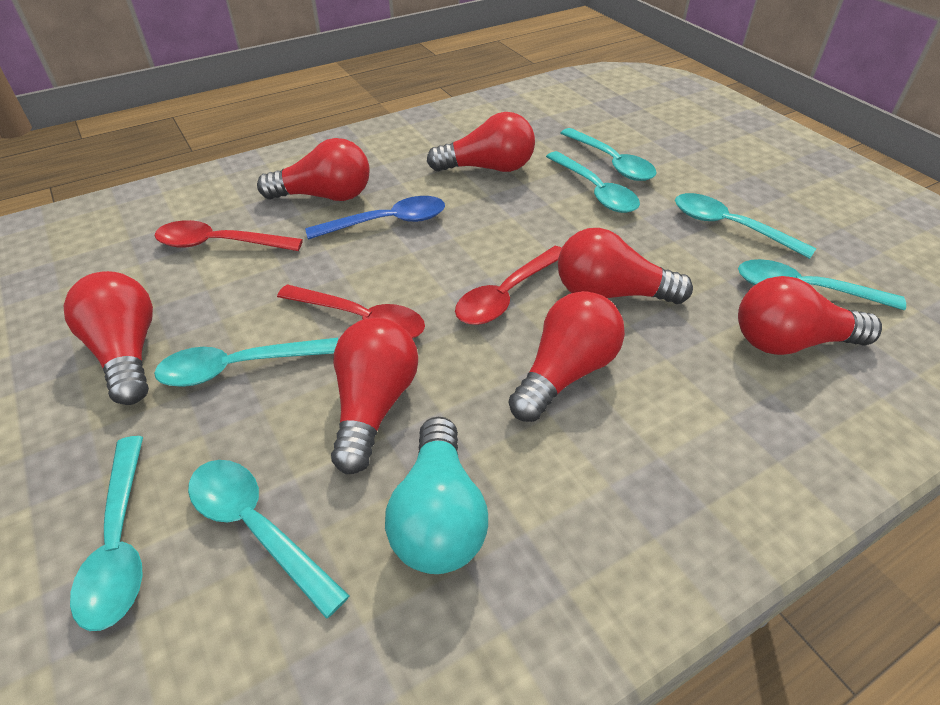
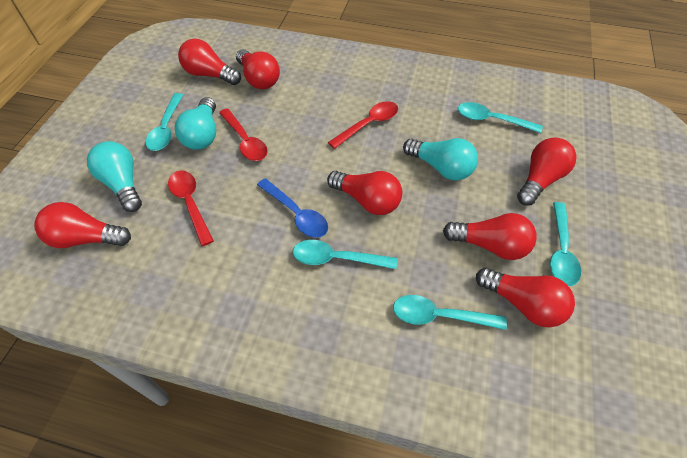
turquoise light bulb: 1 -> 3
turquoise spoon: 7 -> 5

